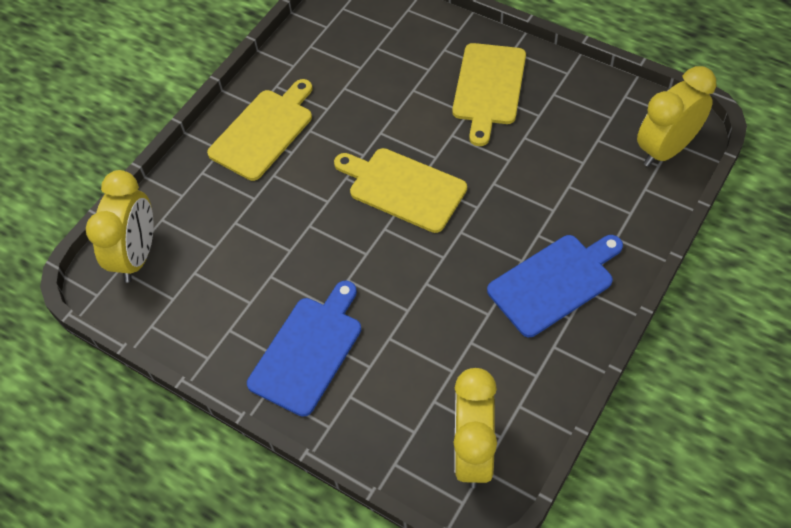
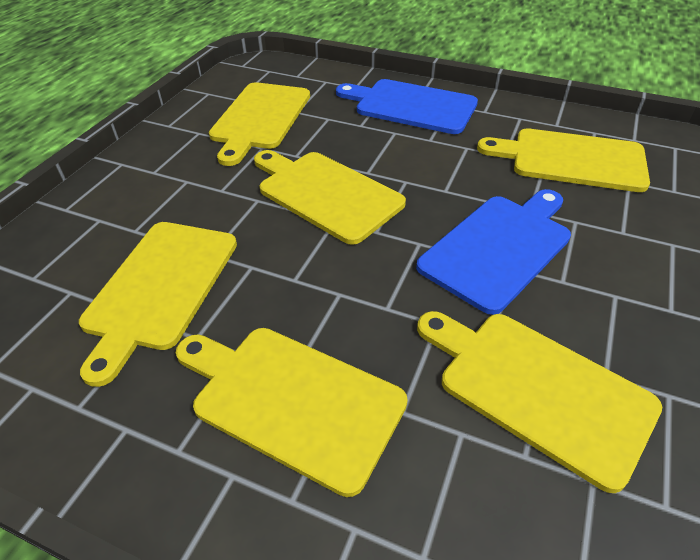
yellow clock: 3 -> 0
yellow cutting board: 3 -> 6

